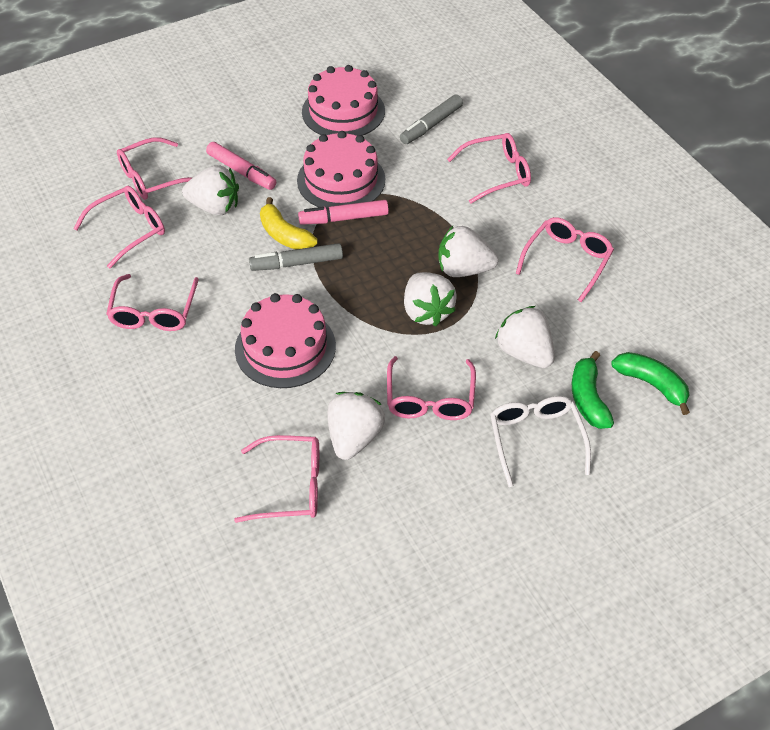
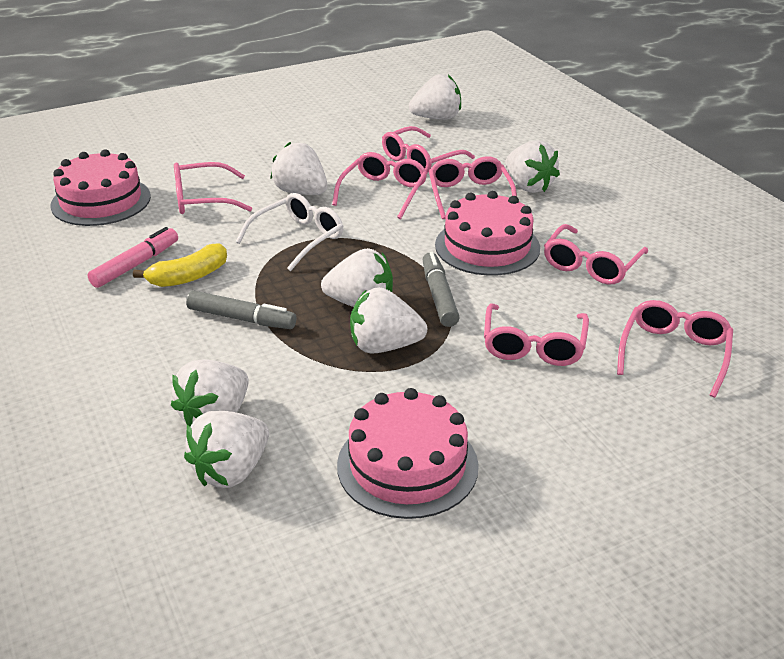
green banana: 2 -> 0
pink marker: 2 -> 1
white strawberry: 5 -> 7

